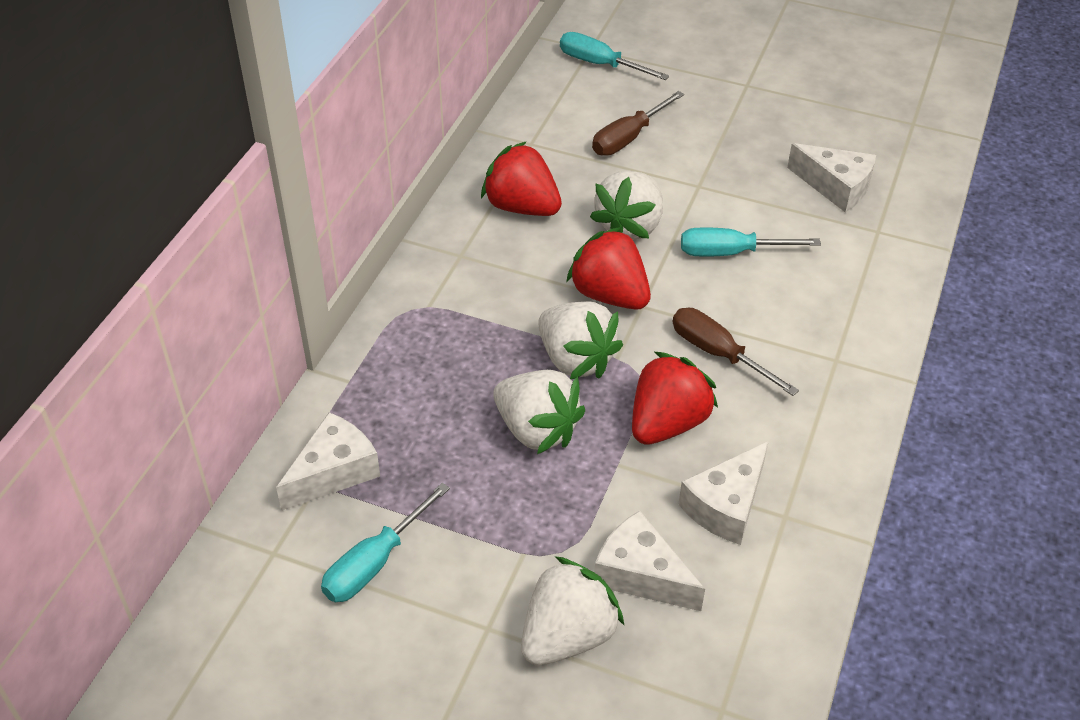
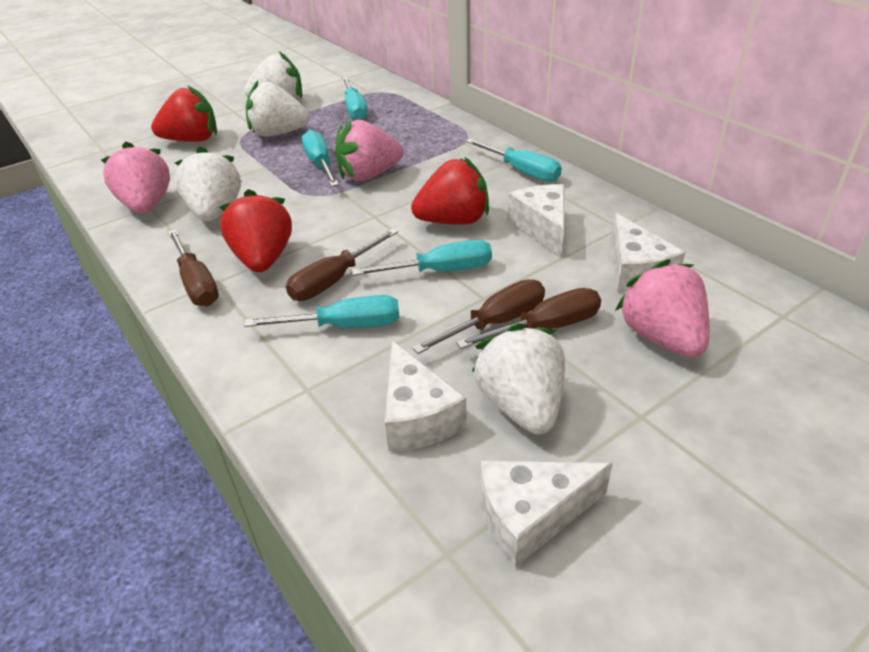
brown screwdriver: 2 -> 4
pink strawberry: 0 -> 3
turquoise screwdriver: 3 -> 5

